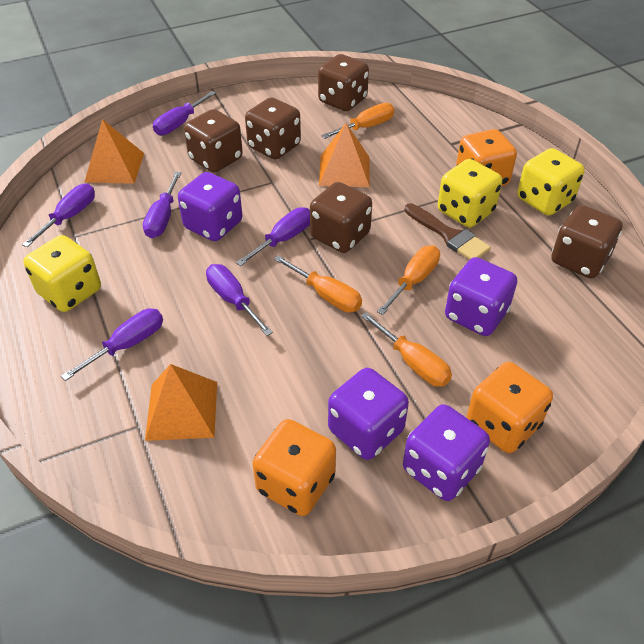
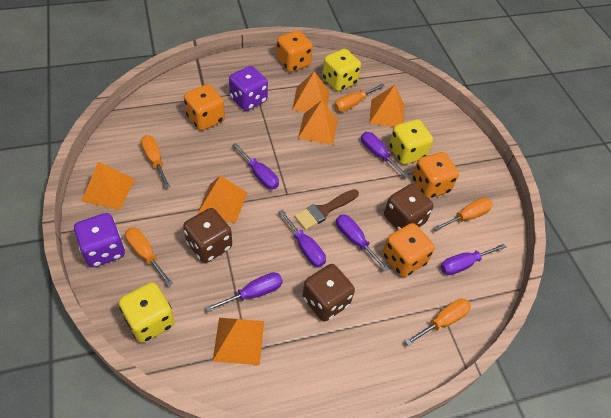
brown dice: 5 -> 3
orange dice: 3 -> 4
orange pyramid: 3 -> 6
orange screwdriver: 4 -> 5
purple dice: 4 -> 2

